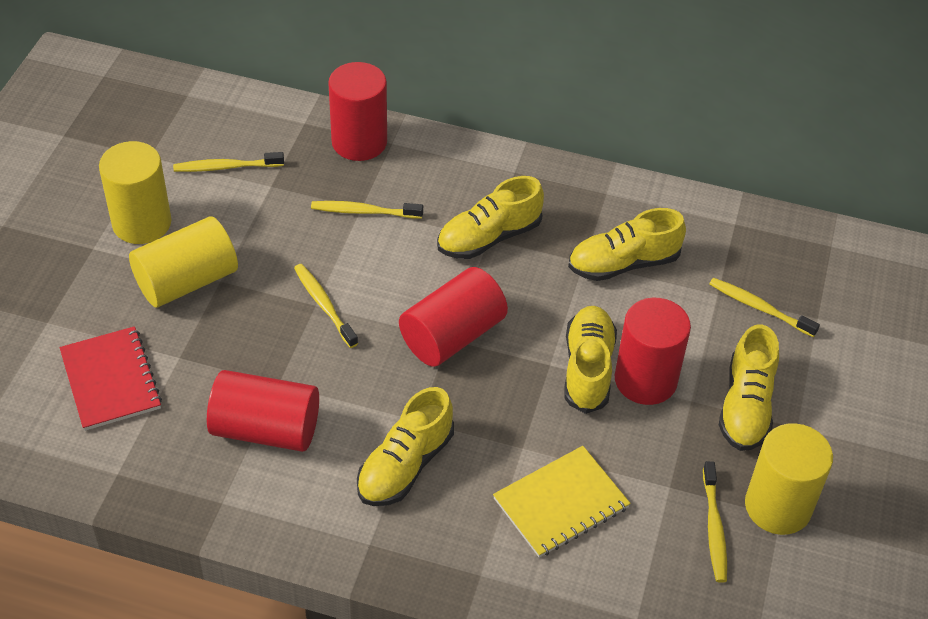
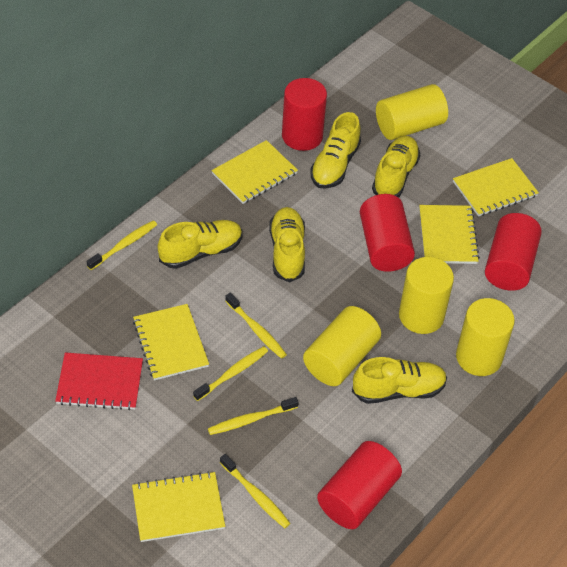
yellow cylinder: 3 -> 4
yellow notebook: 1 -> 5

